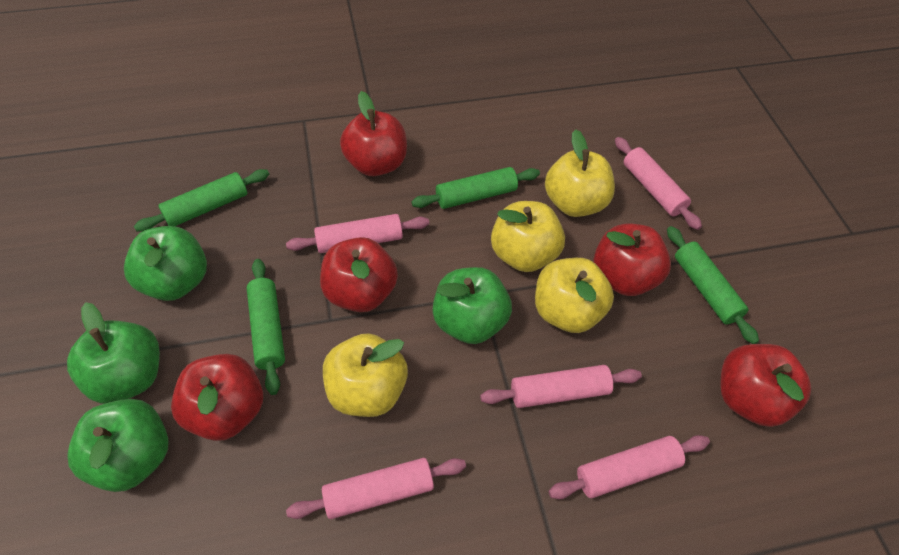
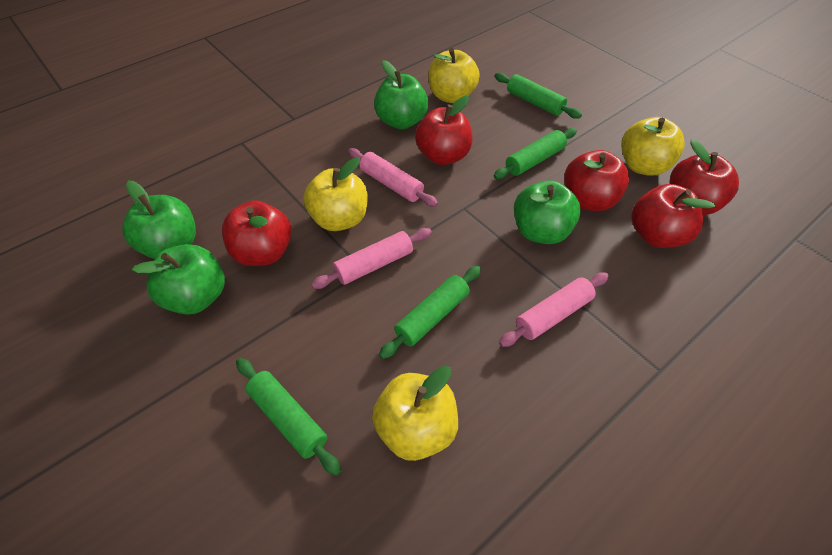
pink rolling pin: 5 -> 3

